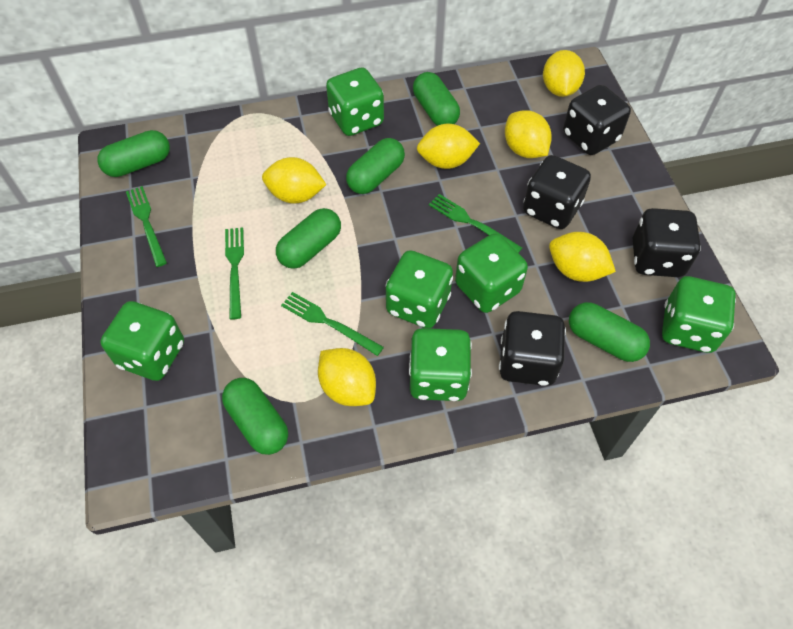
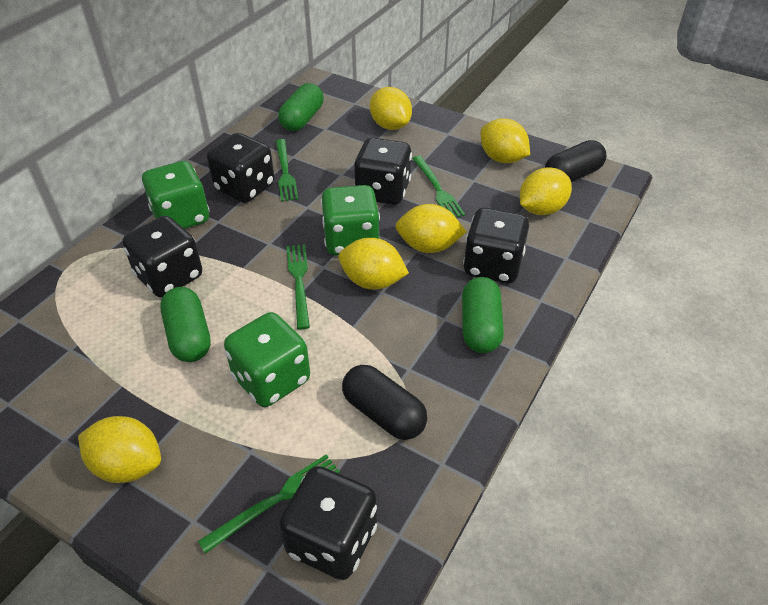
black capsule: 0 -> 2
black dice: 4 -> 5
green capsule: 6 -> 3
green dice: 6 -> 3

